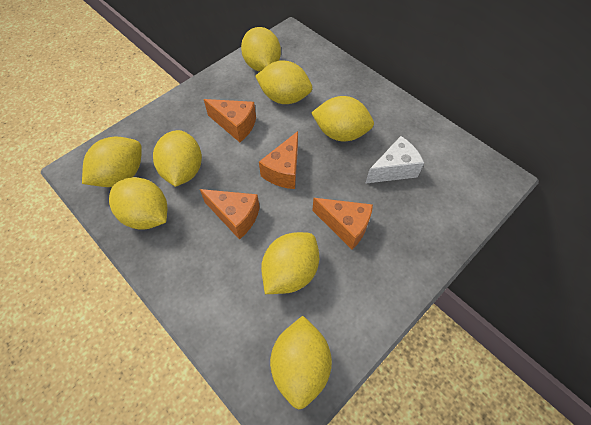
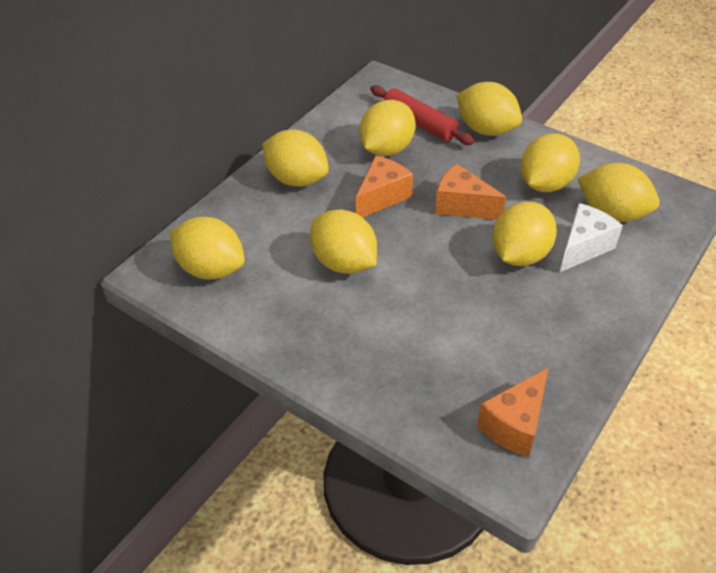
orange cheese: 4 -> 3
red rolling pin: 0 -> 1

